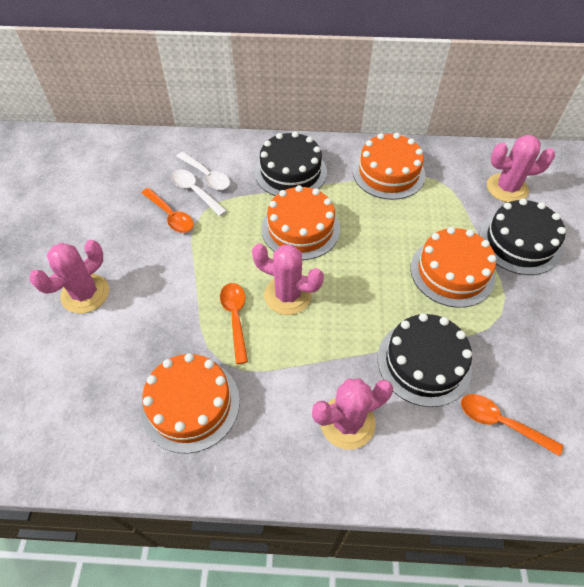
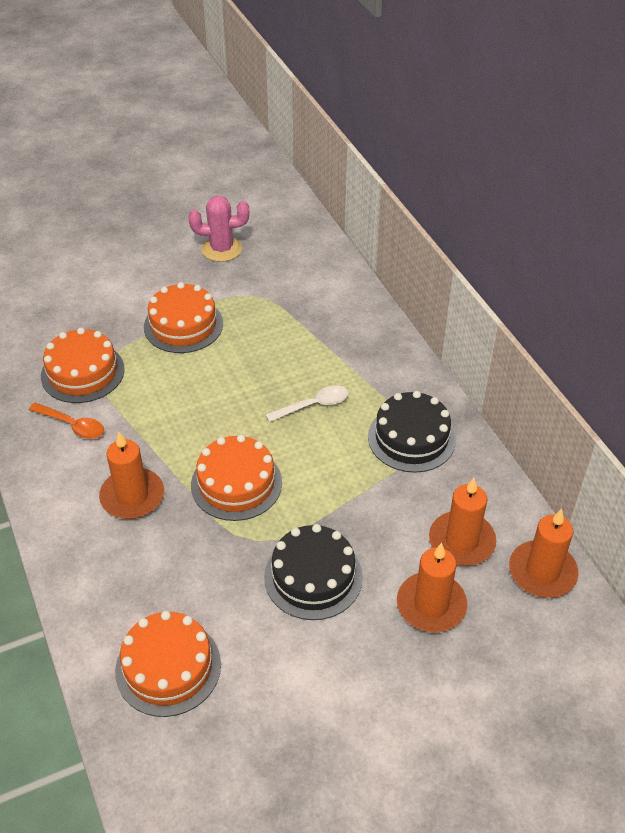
black cake: 3 -> 2
orange candle: 0 -> 4
orange spoon: 3 -> 1
pink cactus: 4 -> 1
white spoon: 2 -> 1

